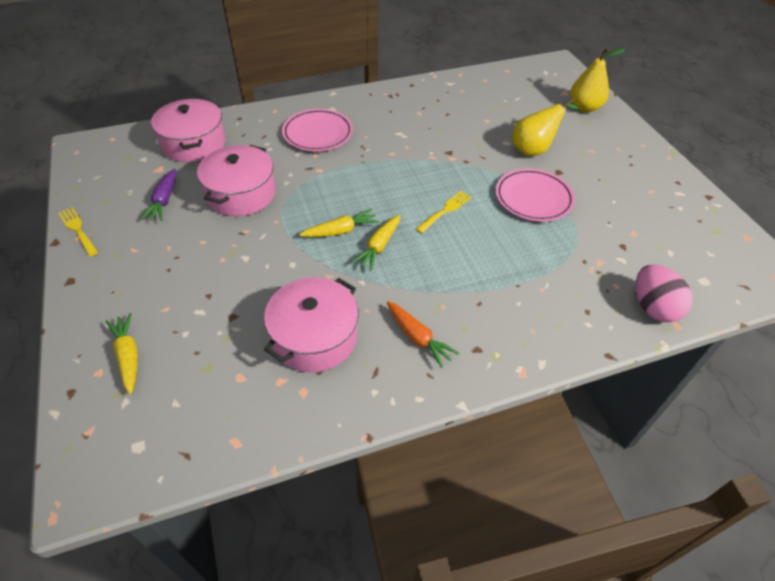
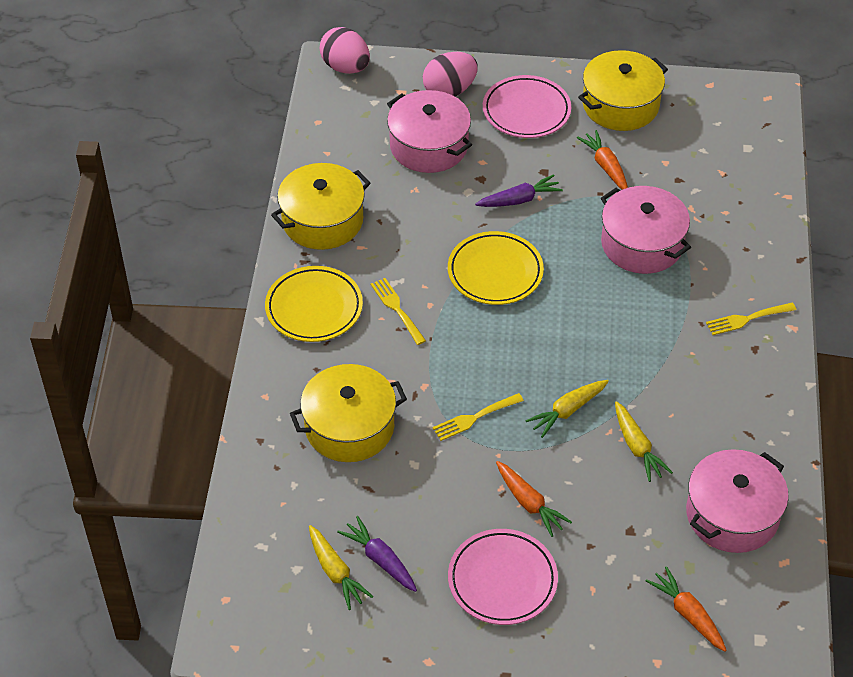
orange carrot: 1 -> 3
pink egg: 1 -> 2
purple carrot: 1 -> 2
yellow fork: 2 -> 3
yellow pear: 2 -> 0
yellow plate: 0 -> 2
yellow pot: 0 -> 3

